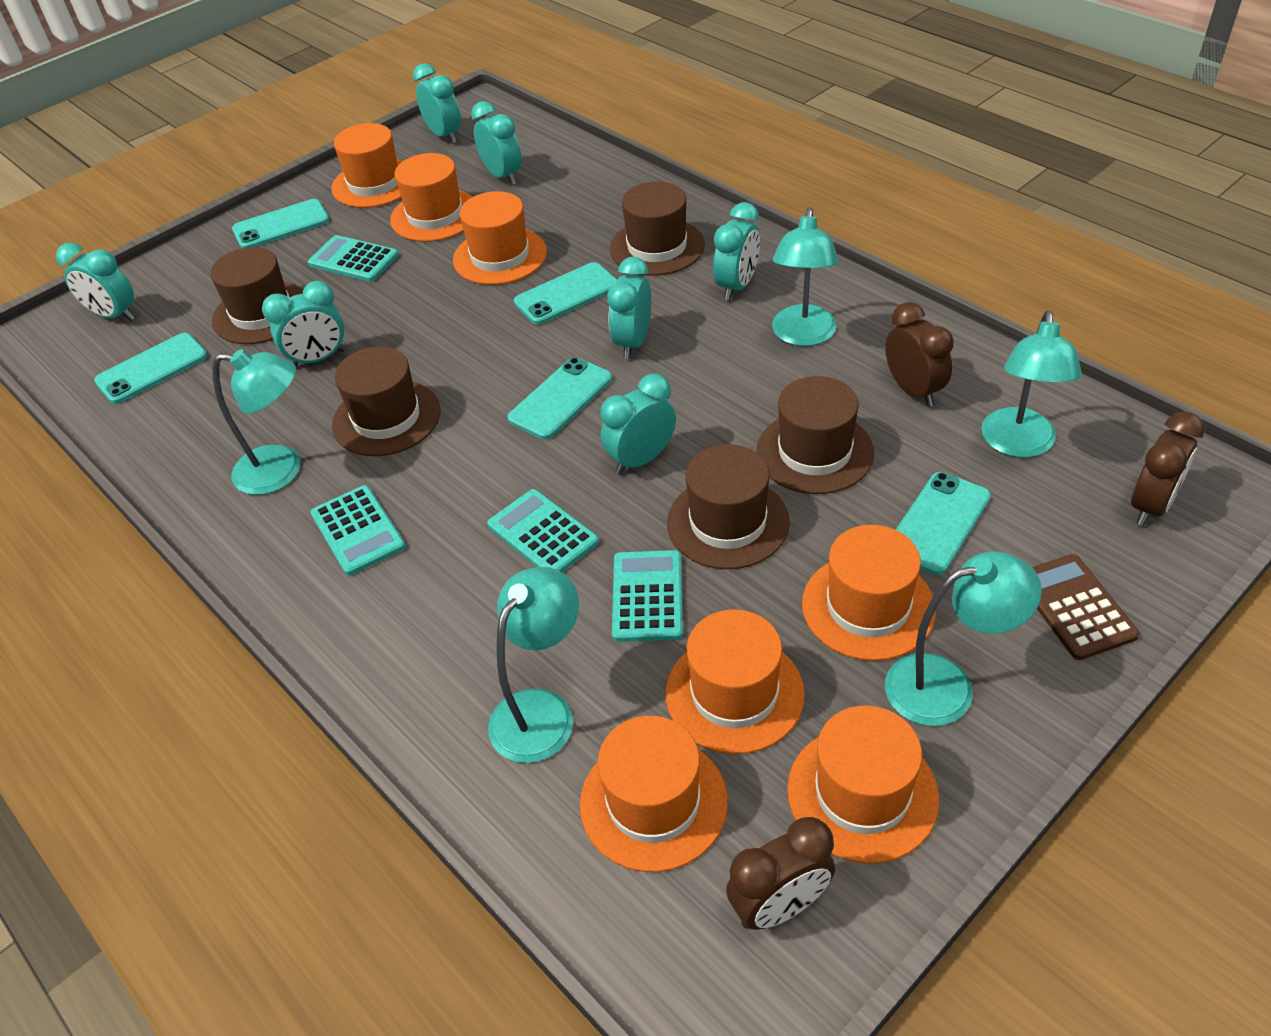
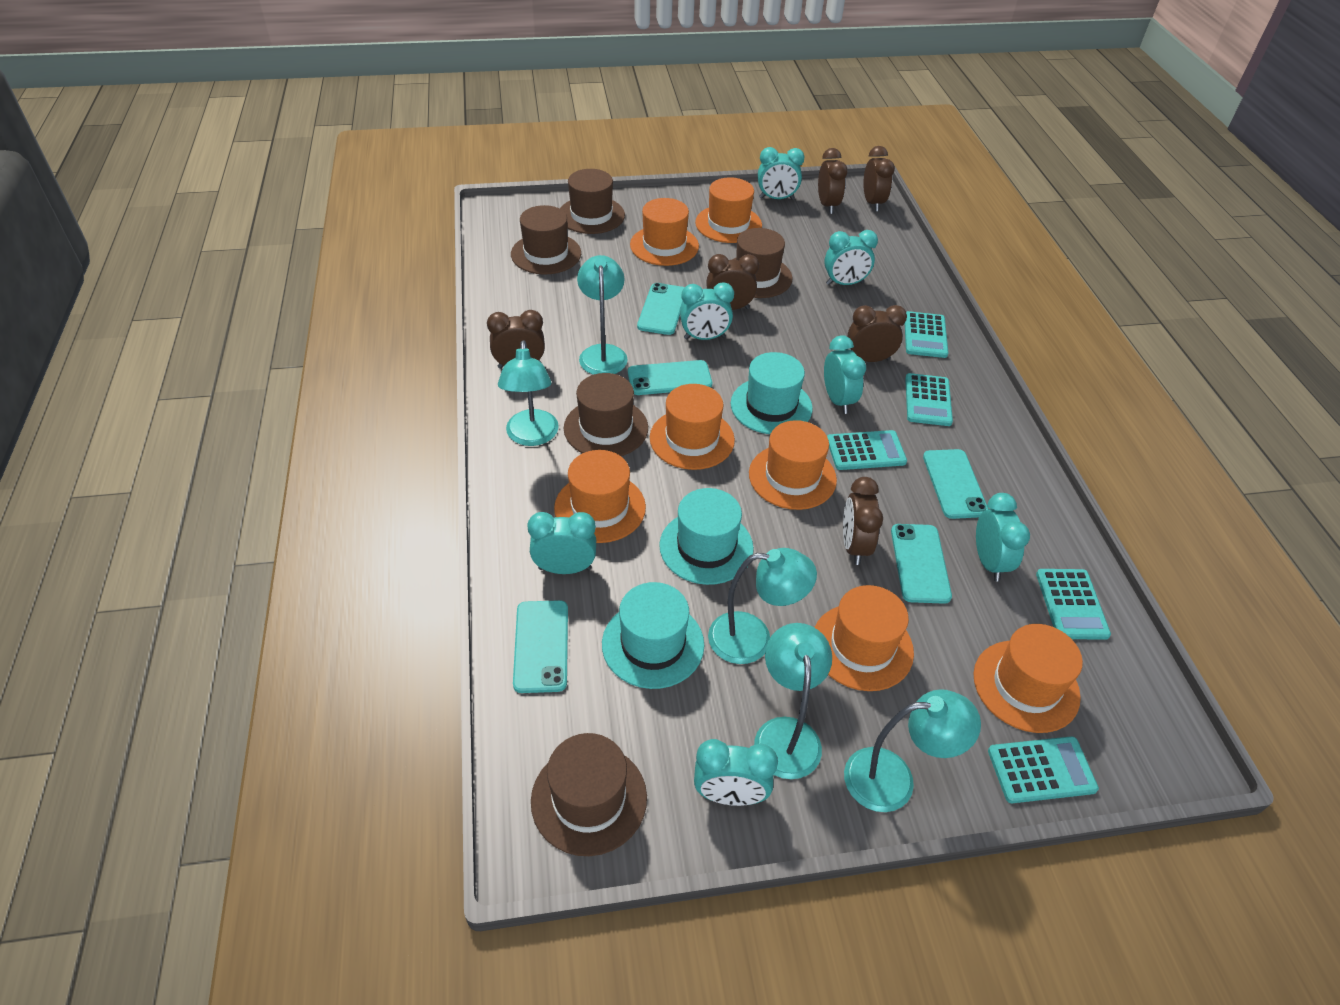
brown calculator: 1 -> 0
brown clock: 3 -> 6
turquoise calculator: 4 -> 5
turquoise hat: 0 -> 3

